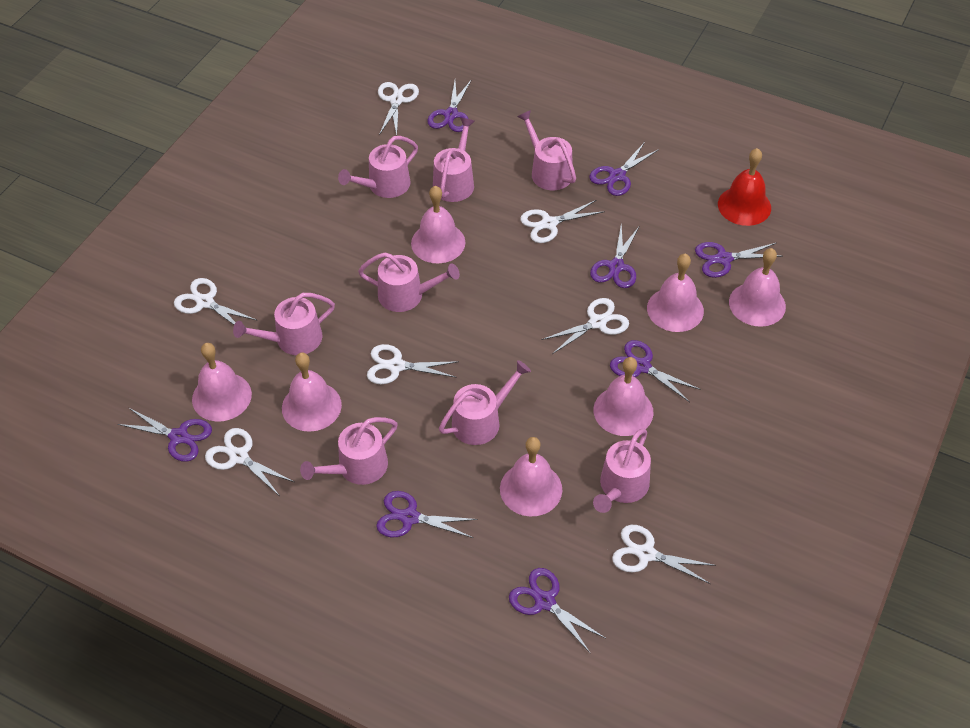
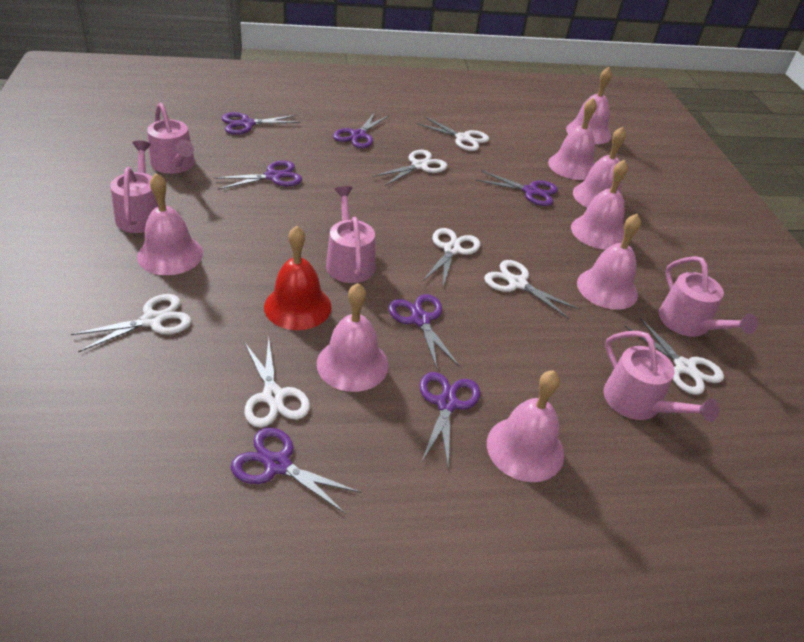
pink bell: 7 -> 8
pink watering can: 8 -> 5
purple scissors: 8 -> 7

